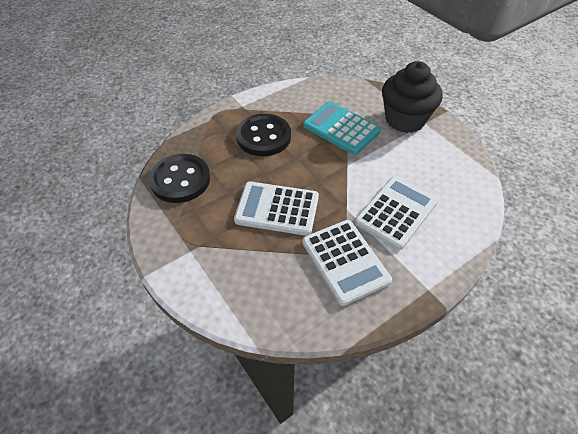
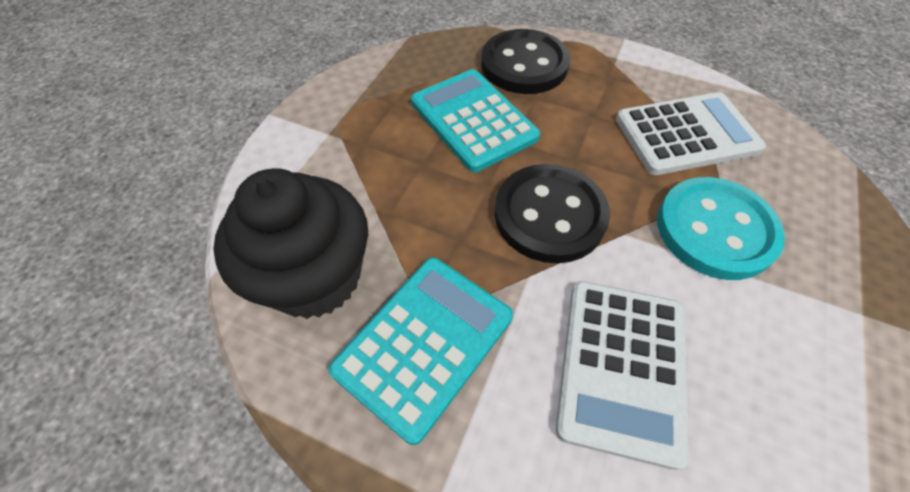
turquoise button: 0 -> 1
turquoise calculator: 1 -> 2
white calculator: 3 -> 2

